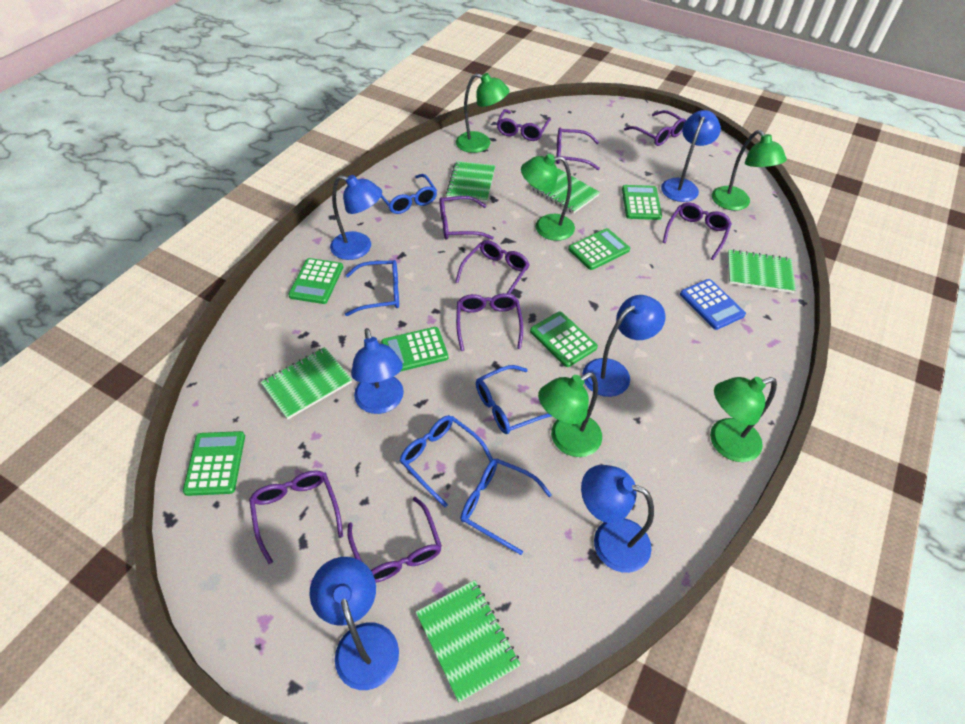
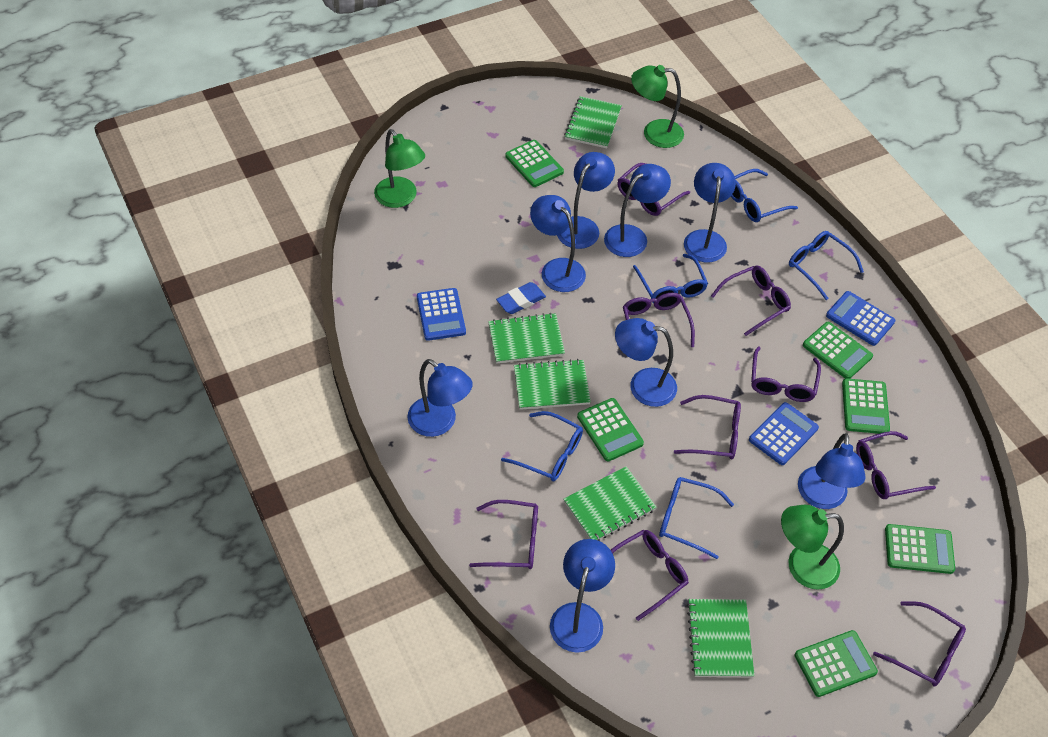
blue calculator: 1 -> 3
blue eraser: 0 -> 1
blue lamp: 6 -> 8
green lamp: 5 -> 3

